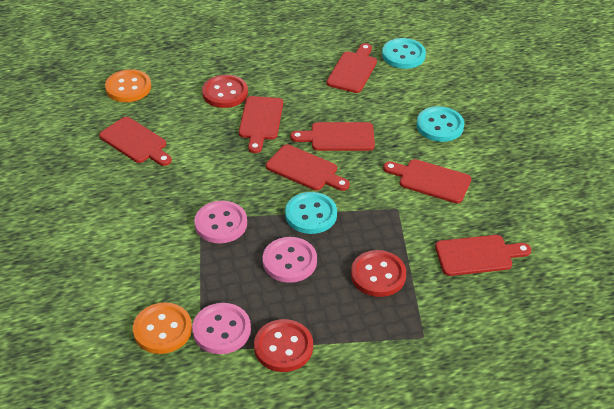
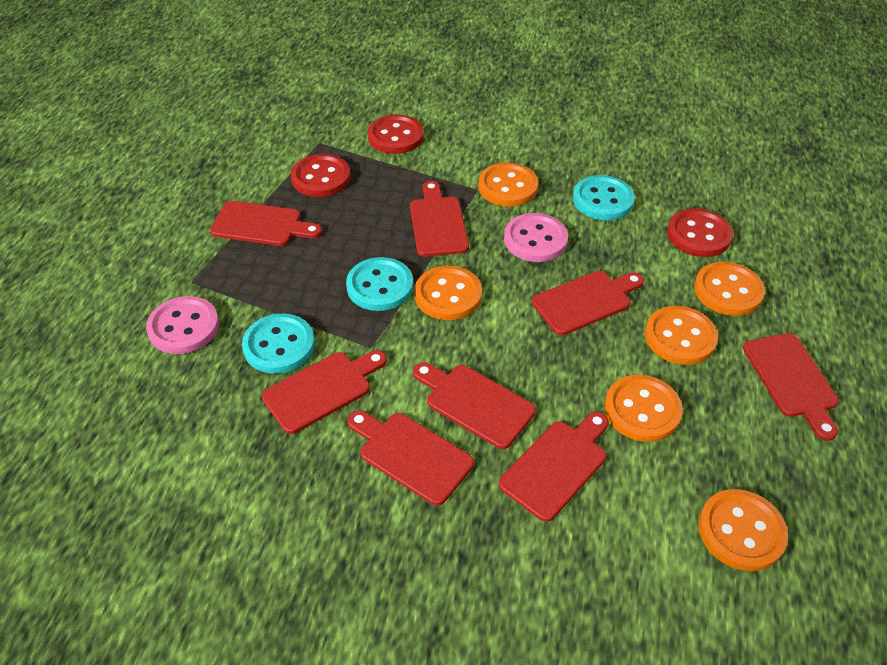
orange button: 2 -> 6
pink button: 3 -> 2
red cutting board: 7 -> 8

